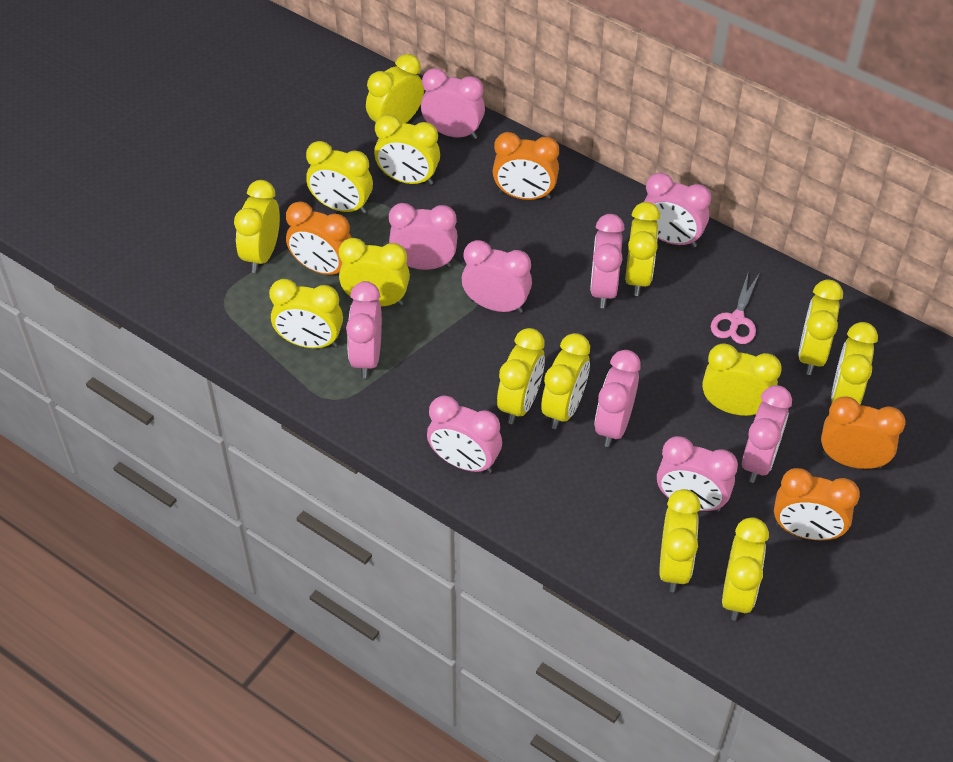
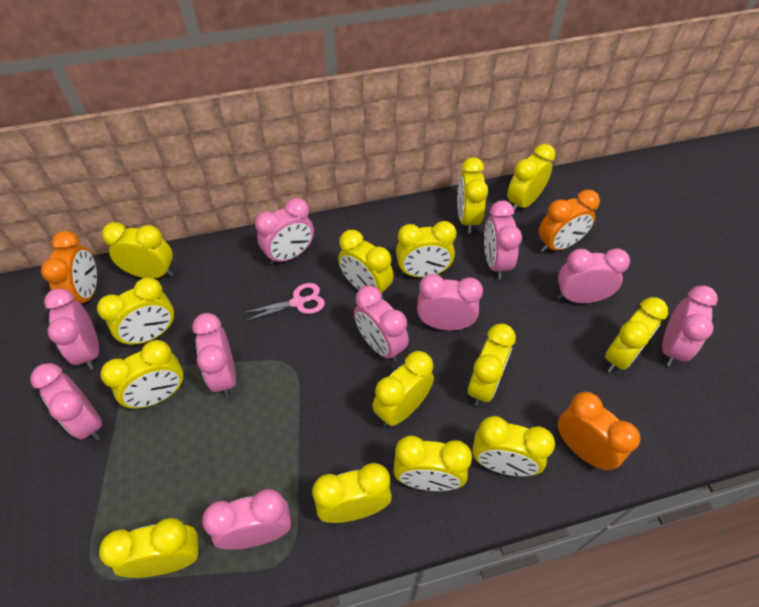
orange clock: 4 -> 3

